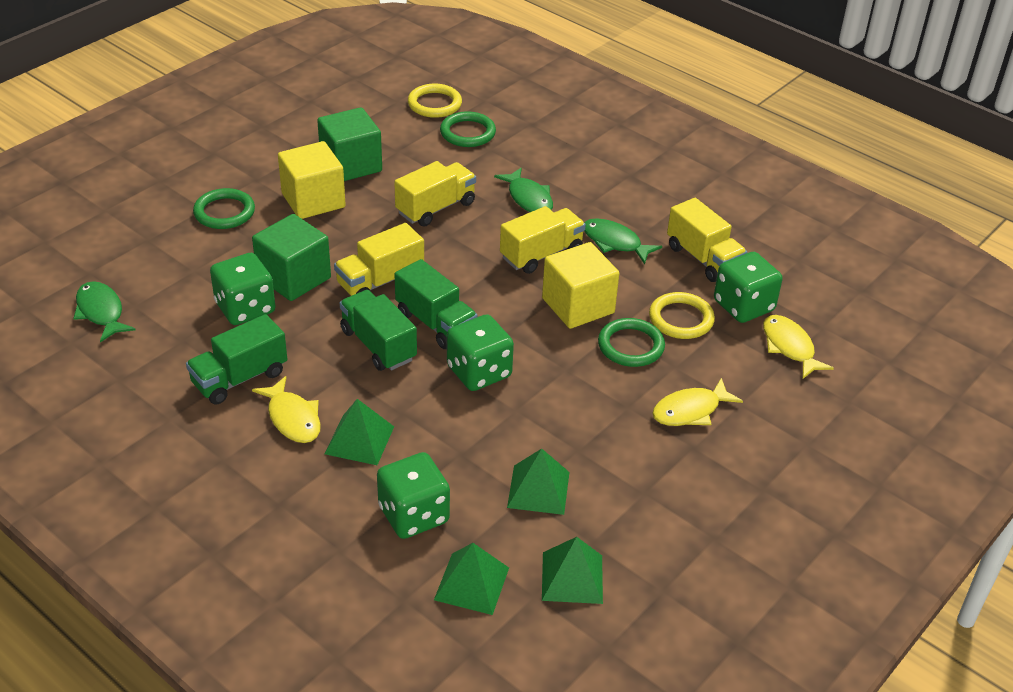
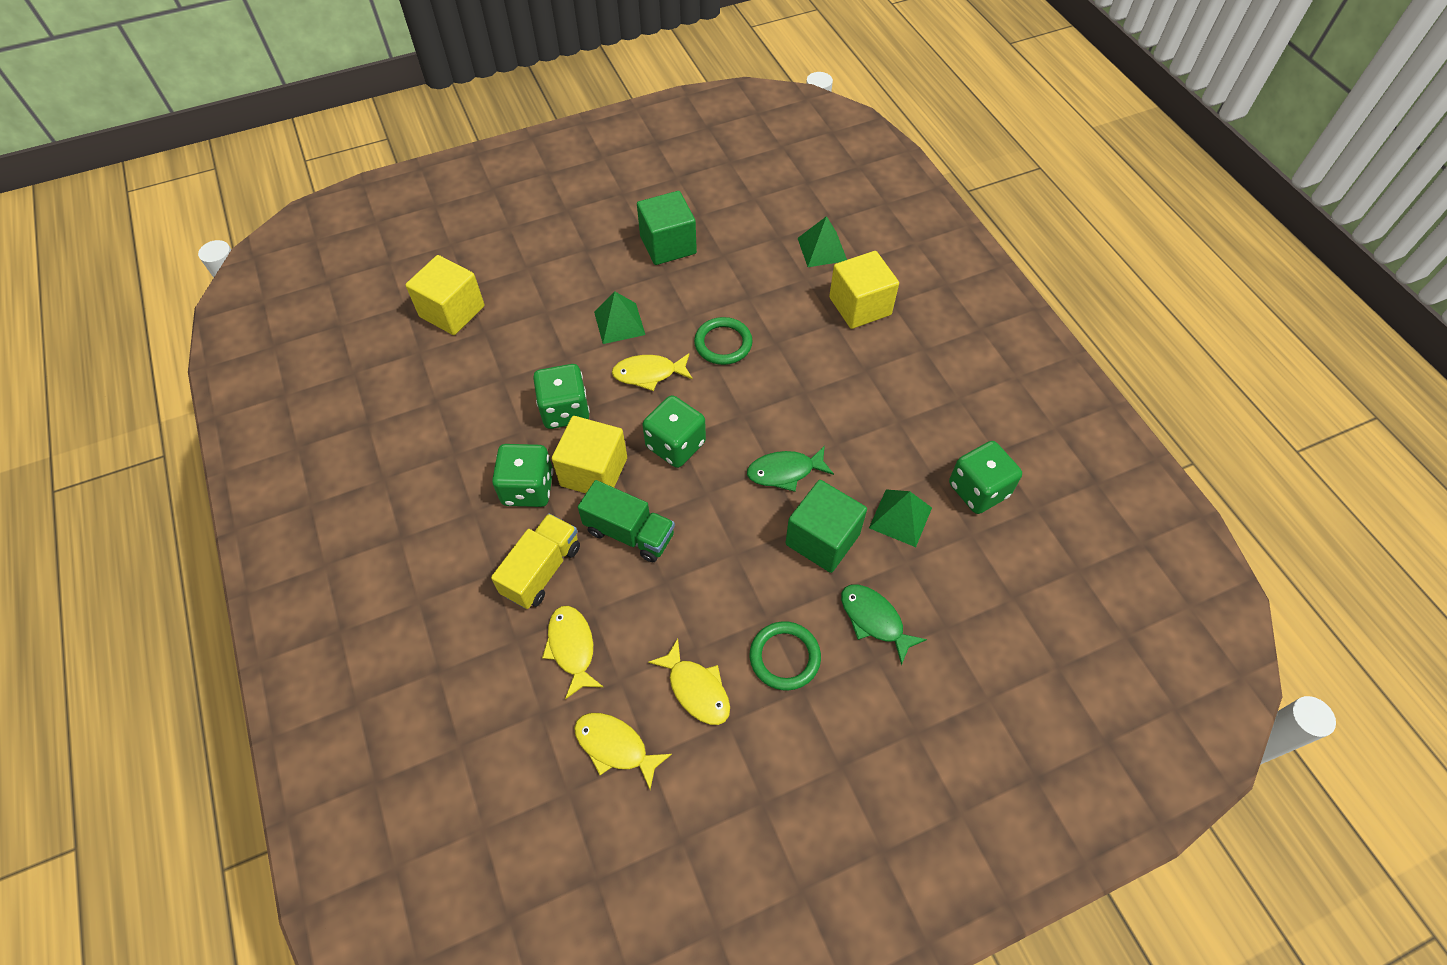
green fish: 3 -> 2
green pyramid: 4 -> 3
green ring: 3 -> 2
green truck: 3 -> 1
yellow cube: 2 -> 3
yellow fish: 3 -> 4
yellow ring: 2 -> 0
yellow truck: 4 -> 1

